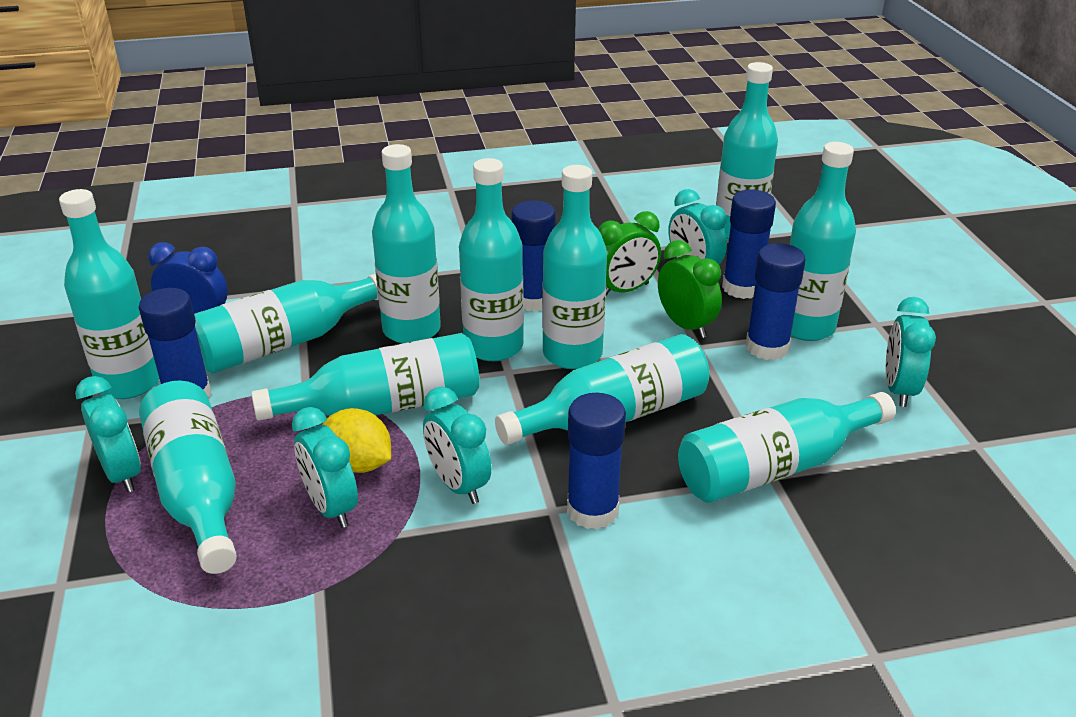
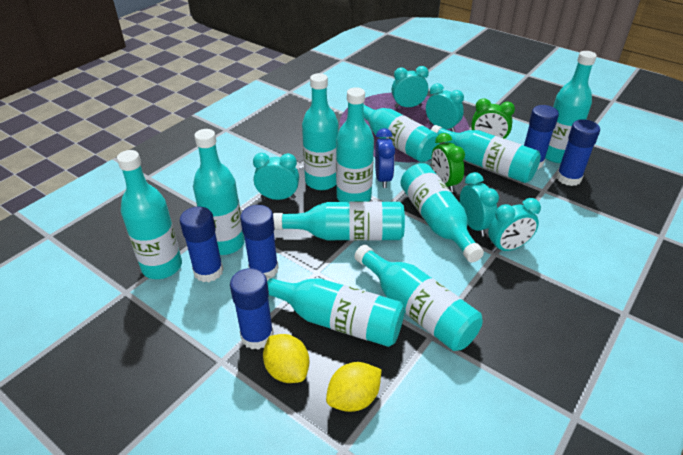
yellow lemon: 1 -> 2

